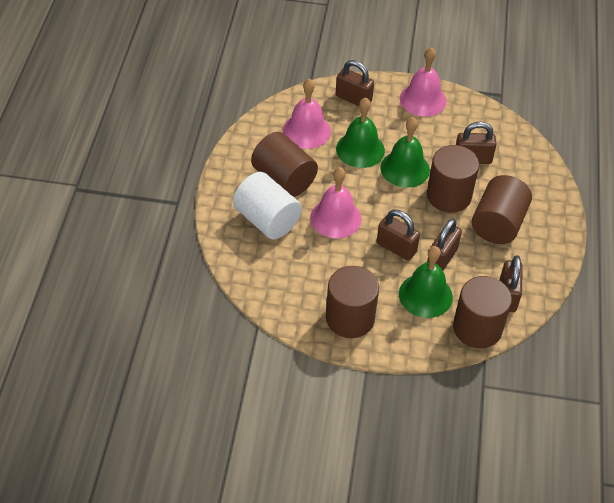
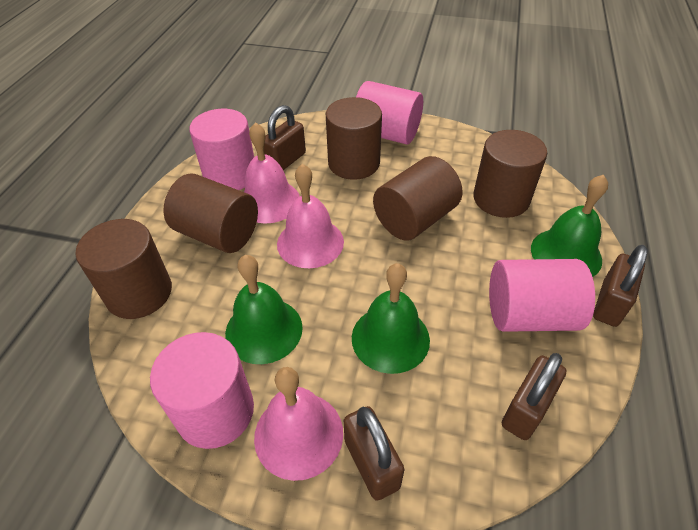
brown padlock: 5 -> 4
pink cylinder: 0 -> 4
white cylinder: 1 -> 0

